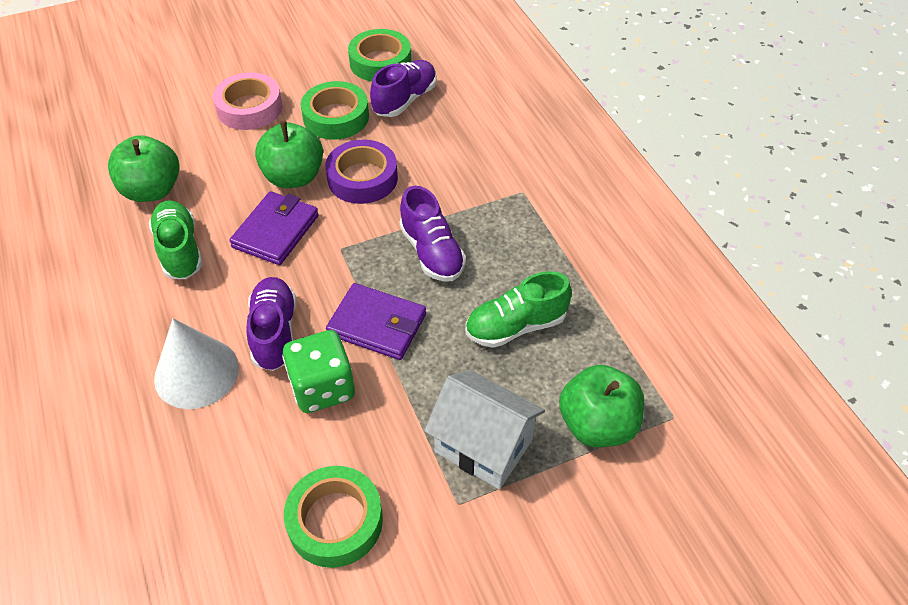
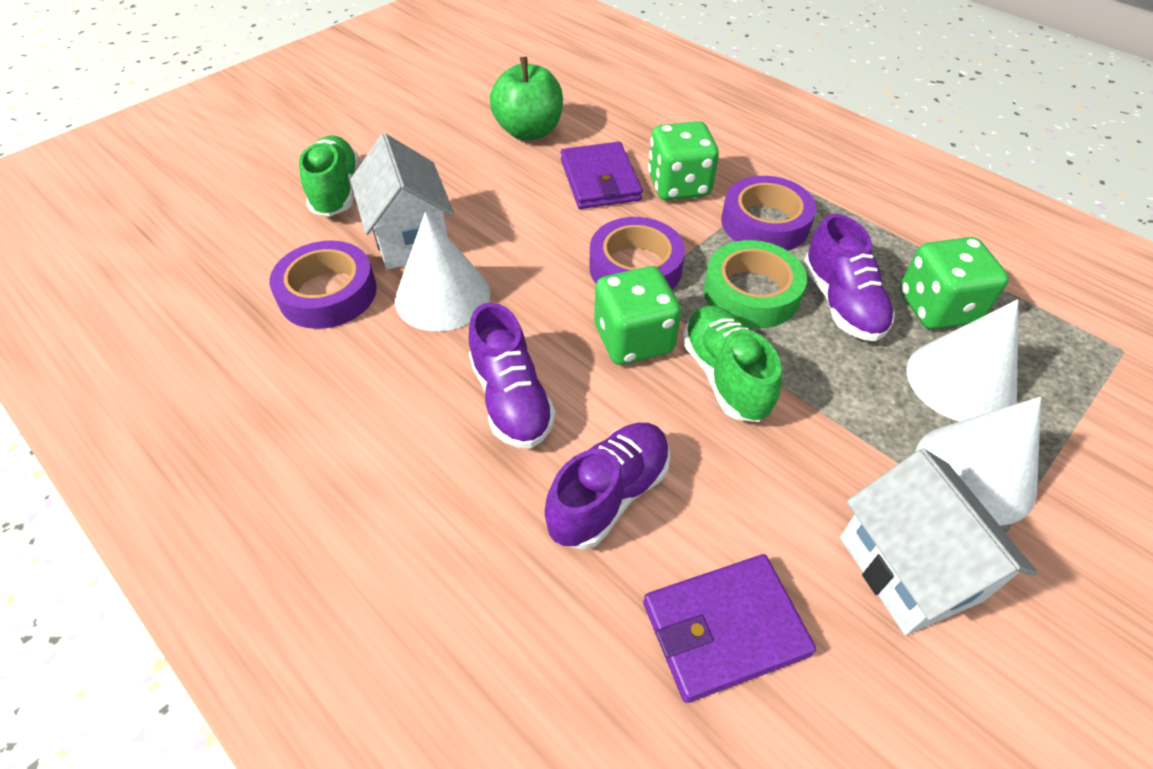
green apple: 3 -> 1
green dice: 1 -> 3
green tape: 3 -> 1
pink tape: 1 -> 0
purple tape: 1 -> 3
white cone: 1 -> 3
white house: 1 -> 2

